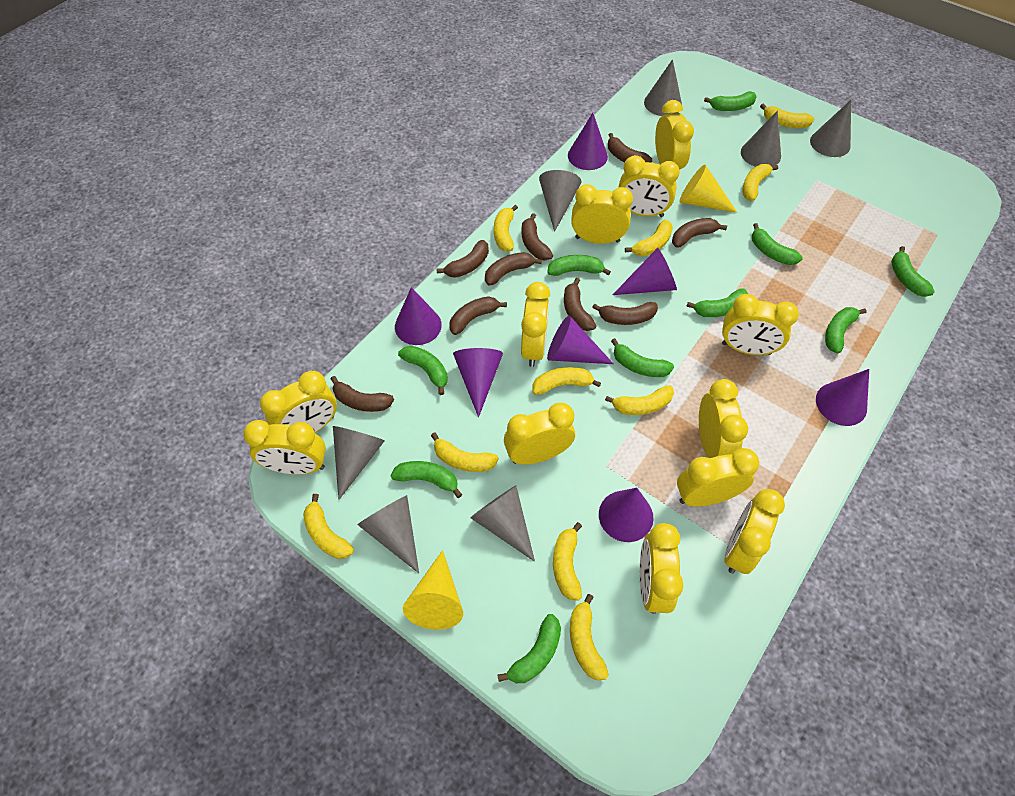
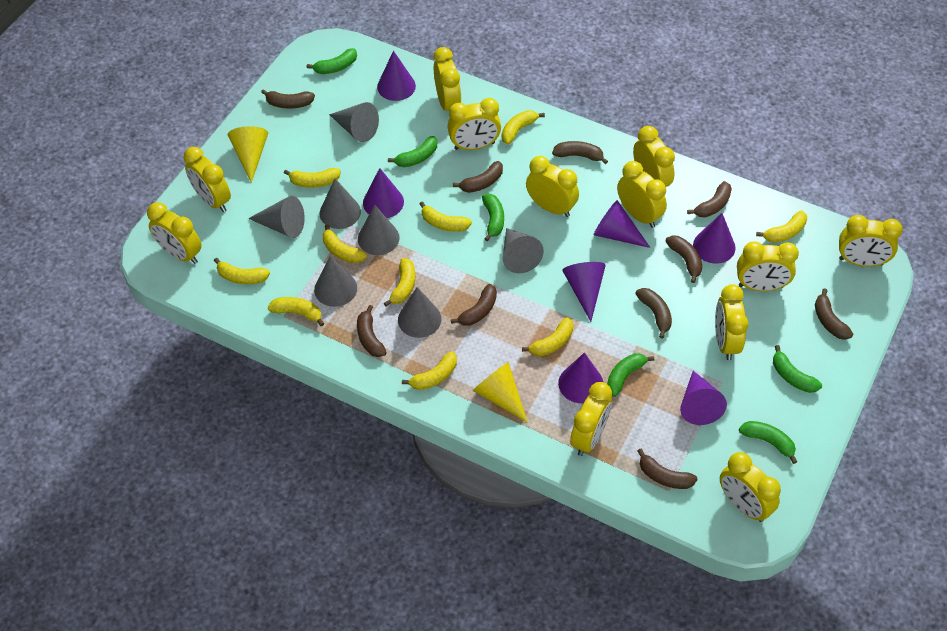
brown banana: 9 -> 10
green banana: 10 -> 6

